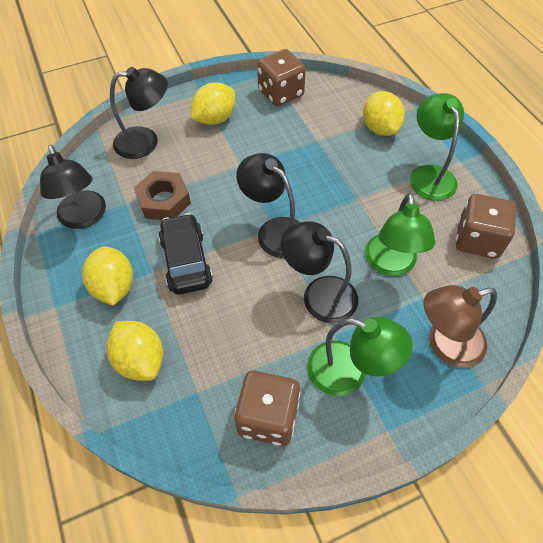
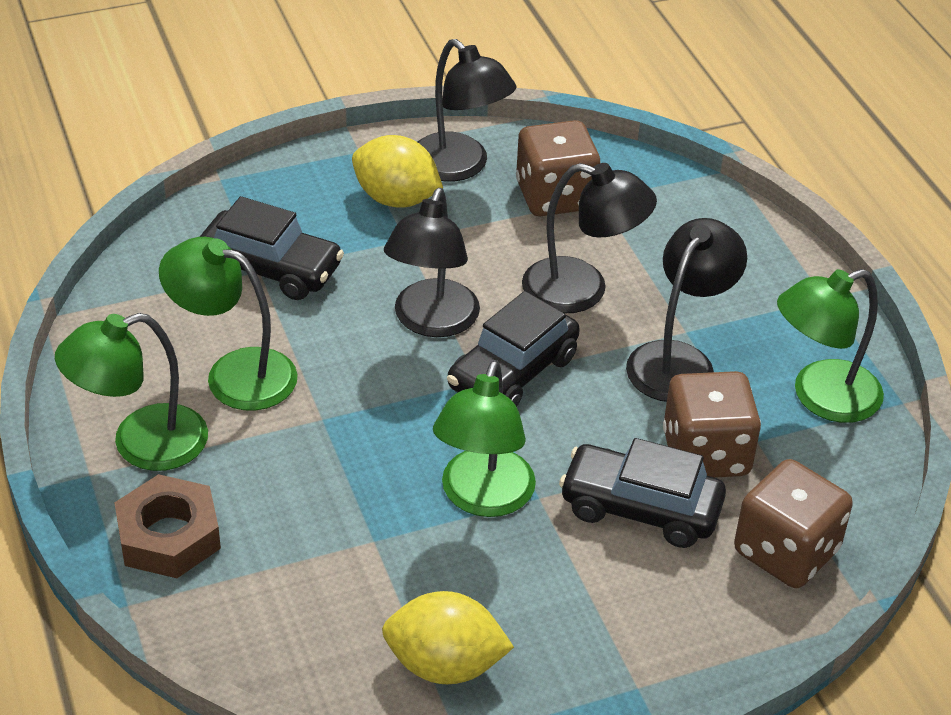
black car: 1 -> 3
brown lamp: 1 -> 0
green lamp: 3 -> 4
yellow lemon: 4 -> 2

